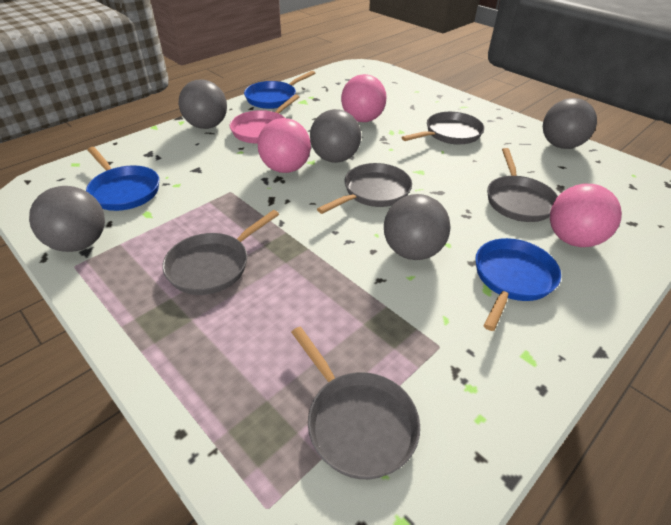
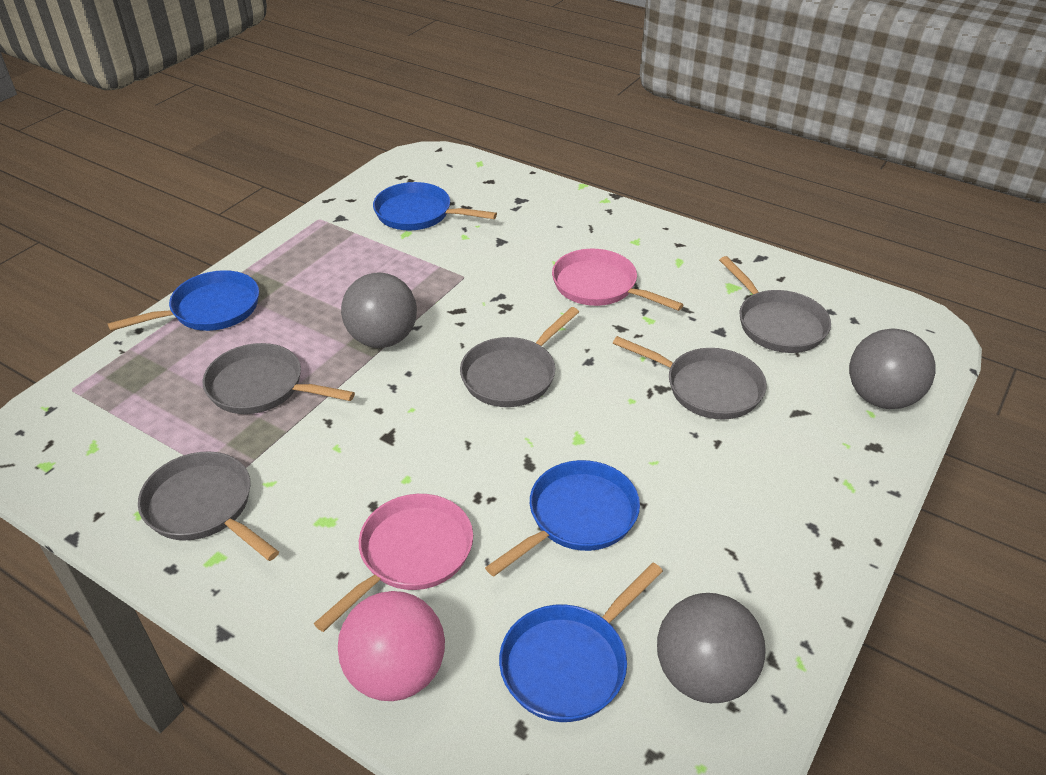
blue pan: 3 -> 4
grey ball: 5 -> 3
pink ball: 3 -> 1
pink pan: 1 -> 2

